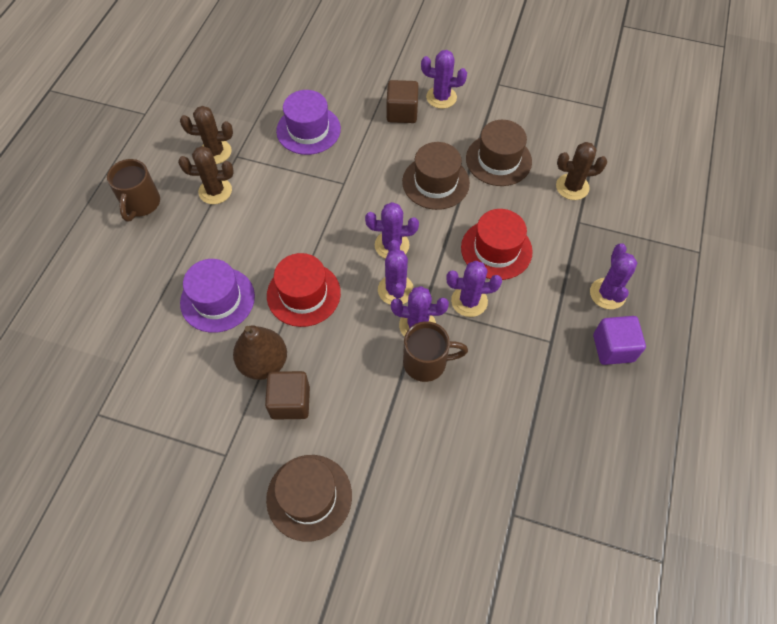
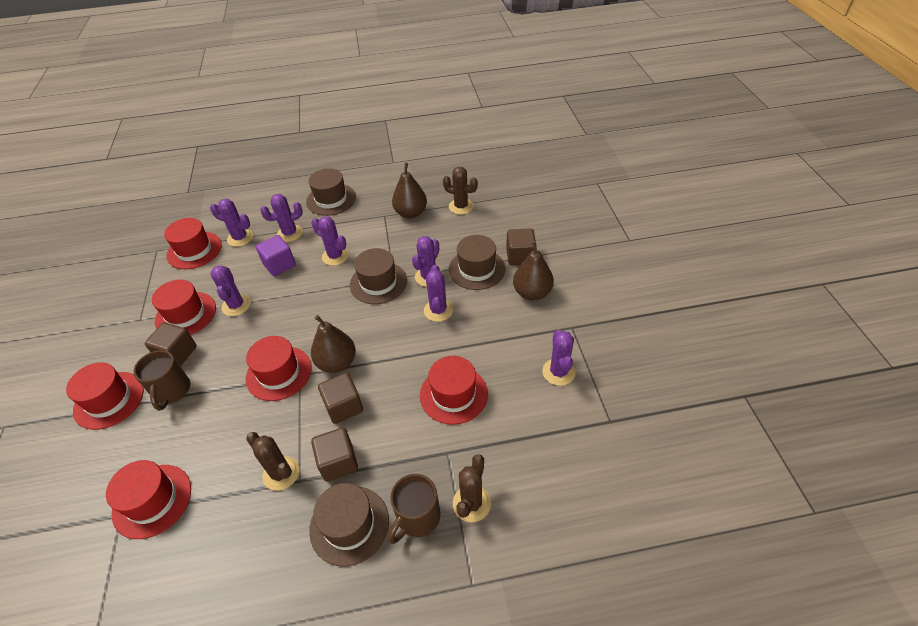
brown cube: 2 -> 4
brown hat: 3 -> 4
brown pear: 1 -> 3
purple cactus: 6 -> 7
purple hat: 2 -> 0
red hat: 2 -> 6

